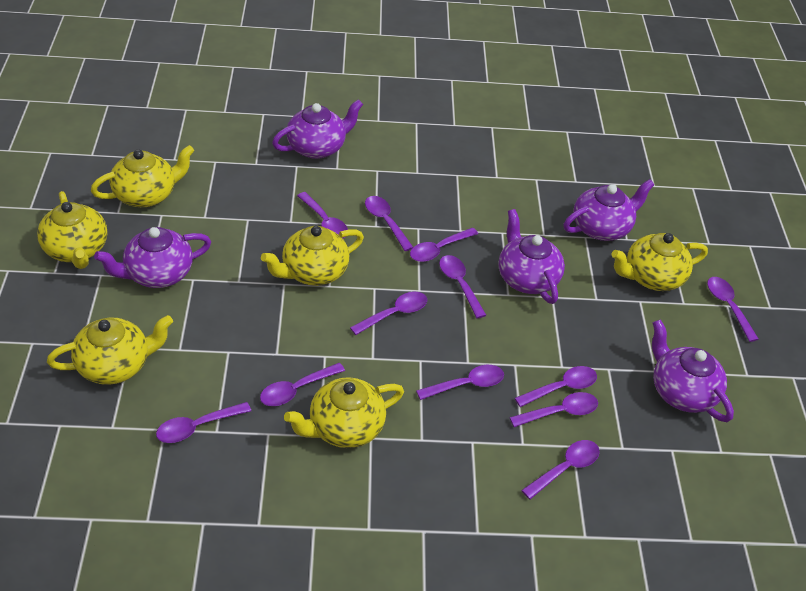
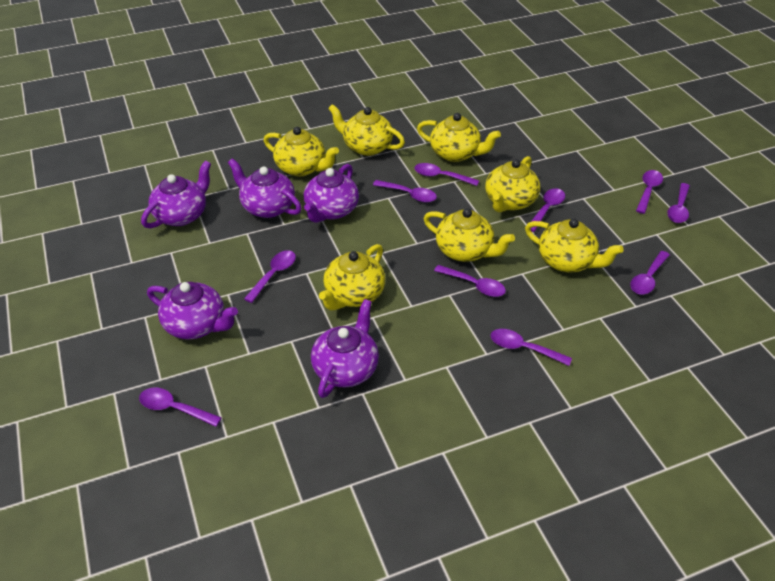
purple spoon: 12 -> 10
yellow teapot: 6 -> 7

